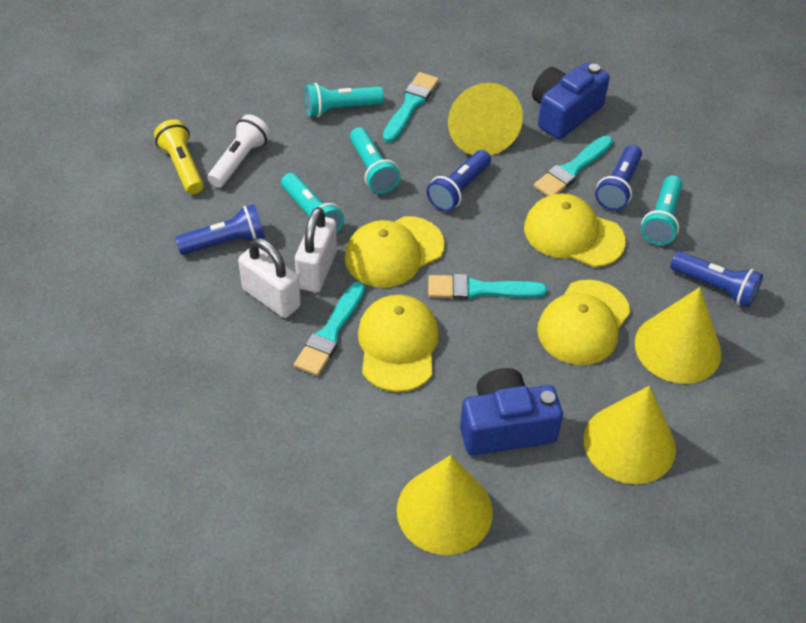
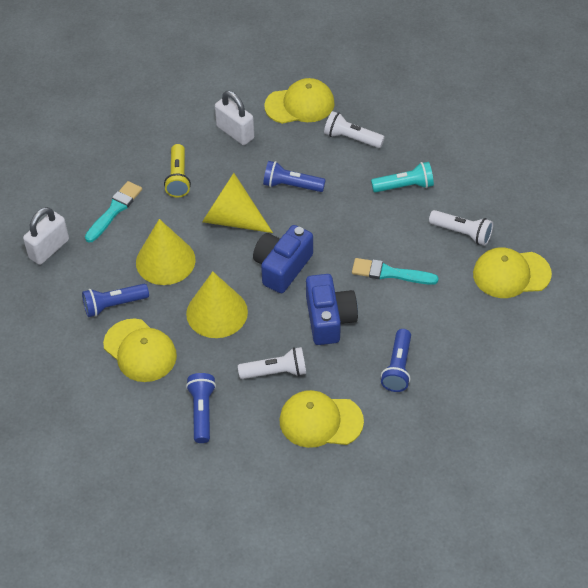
turquoise brush: 4 -> 2
turquoise flashlight: 4 -> 1
white flashlight: 1 -> 3
yellow cone: 4 -> 3

